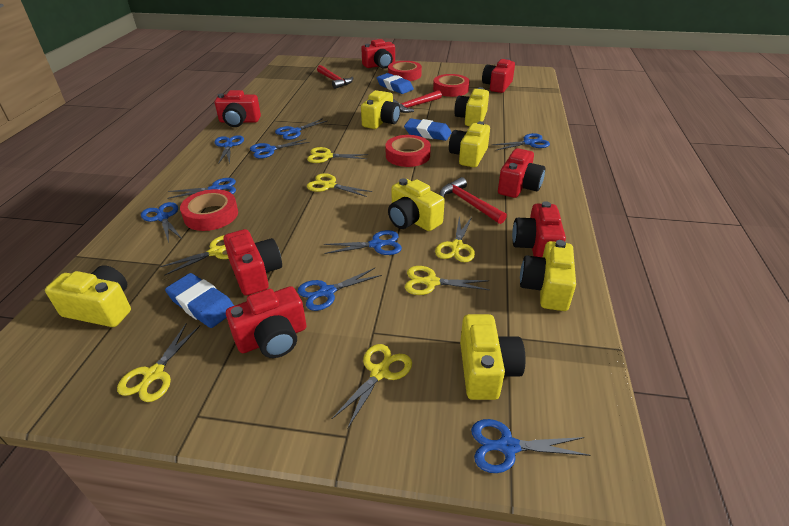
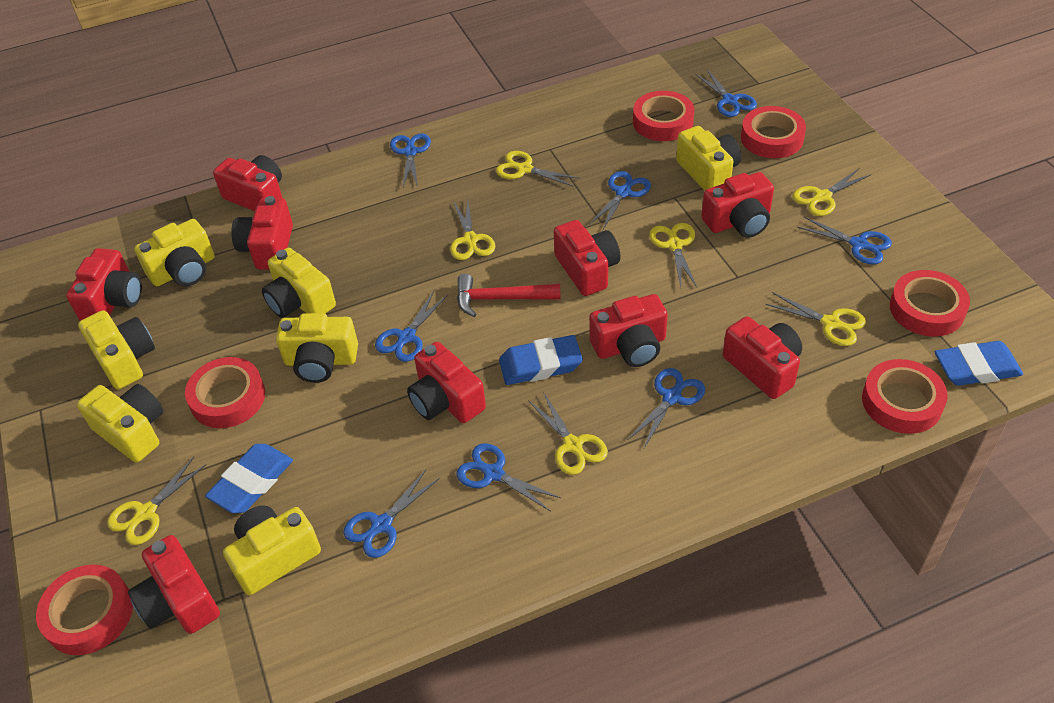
blue scissors: 9 -> 8
red camera: 7 -> 9
red hammer: 3 -> 1
red tape: 4 -> 6

